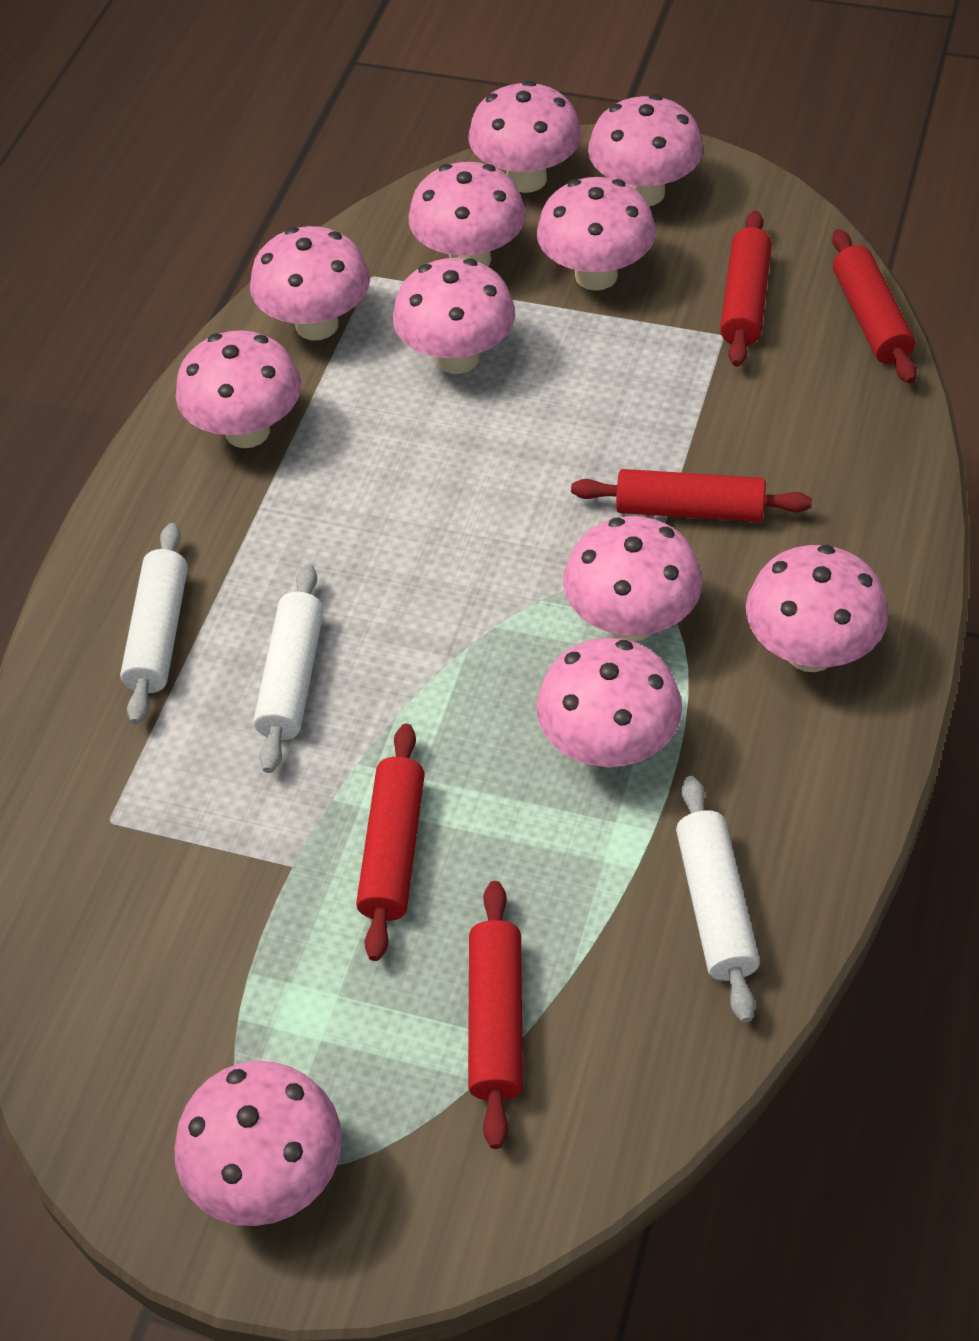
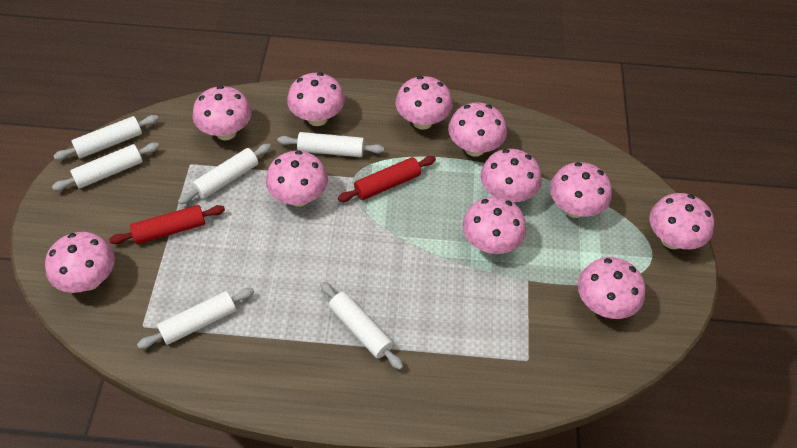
red rolling pin: 5 -> 2
white rolling pin: 3 -> 6

